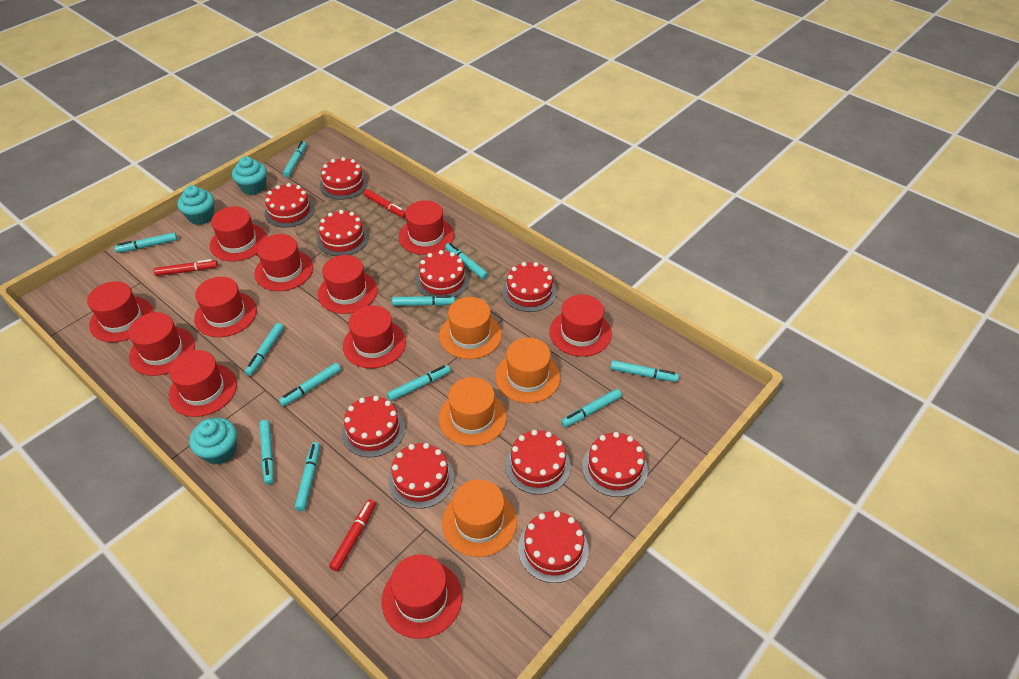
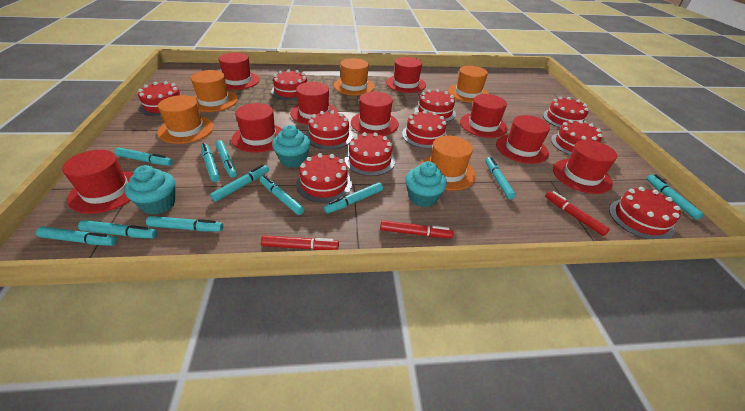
orange hat: 4 -> 5
red hat: 11 -> 9

